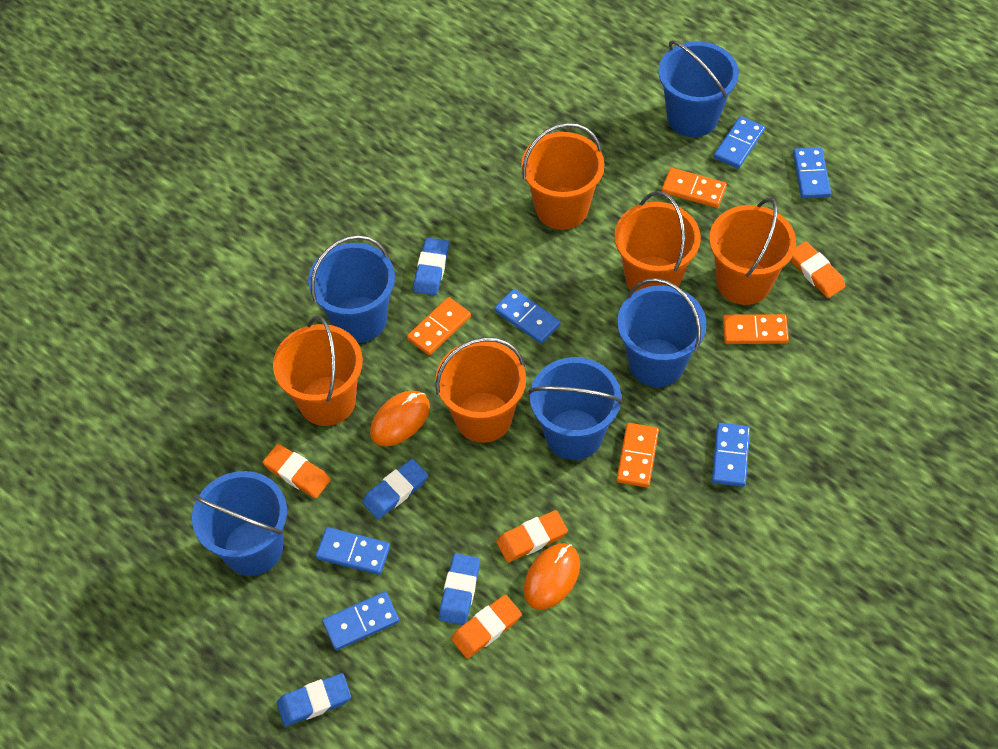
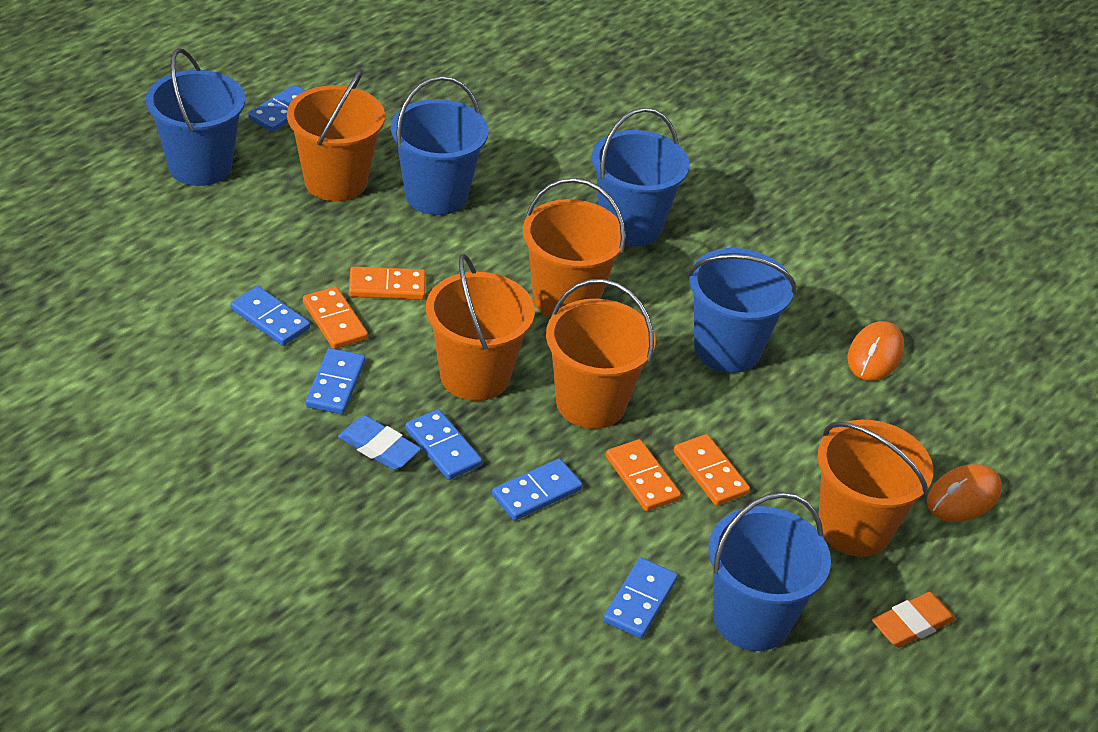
blue eraser: 4 -> 1
orange eraser: 4 -> 1

